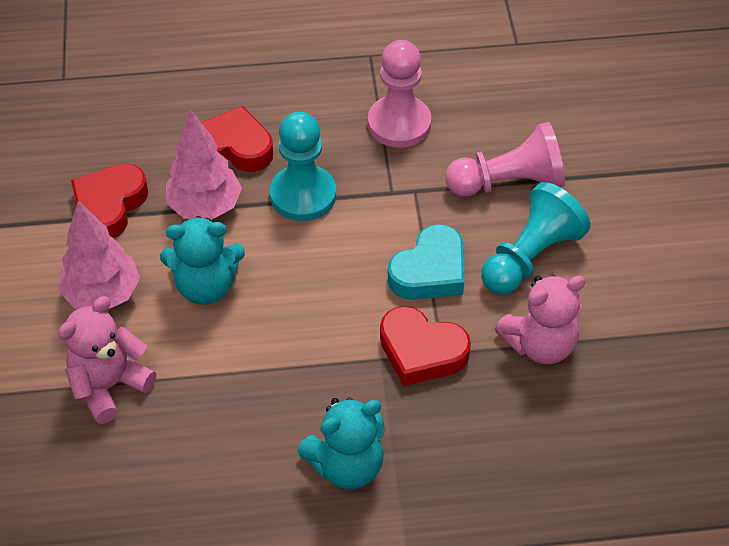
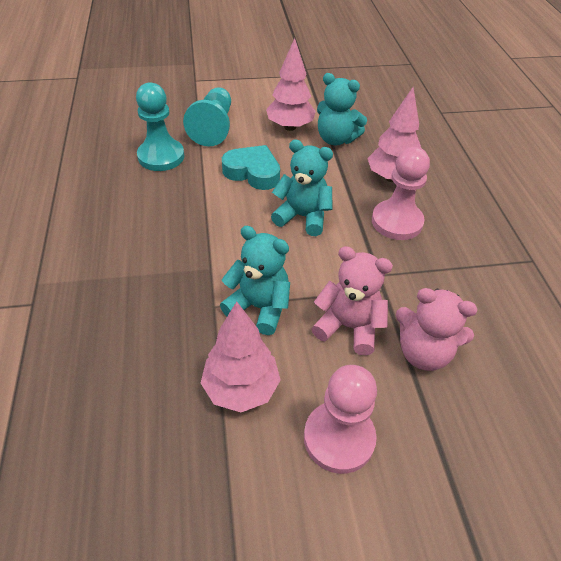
pink tree: 2 -> 3
red heart: 3 -> 0
turquoise teddy bear: 2 -> 3

